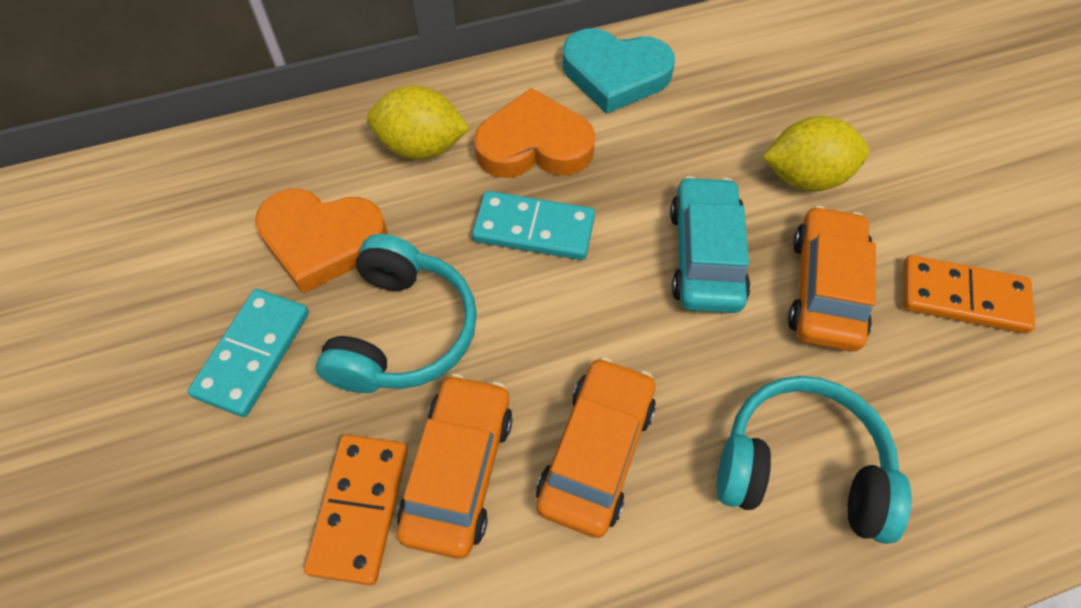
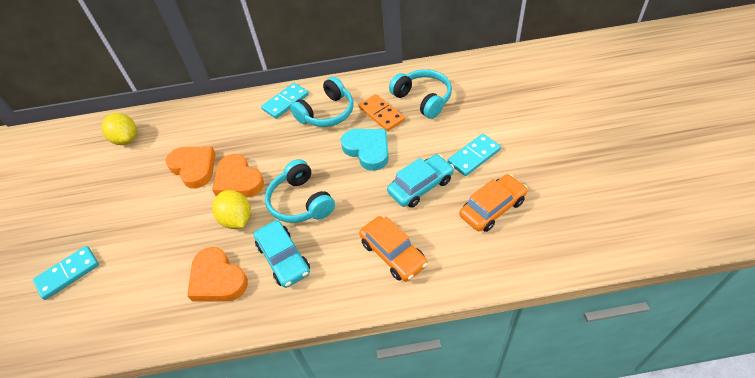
orange car: 3 -> 2
orange domino: 2 -> 1
orange heart: 2 -> 3
turquoise car: 1 -> 2
turquoise domino: 2 -> 3
turquoise headphones: 2 -> 3

